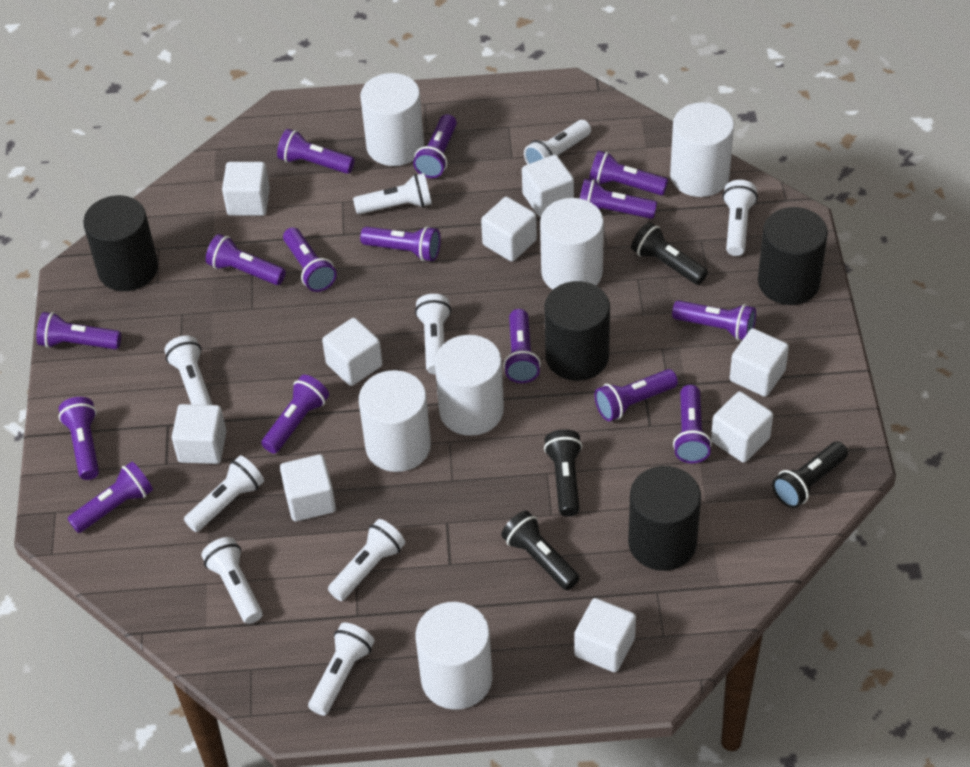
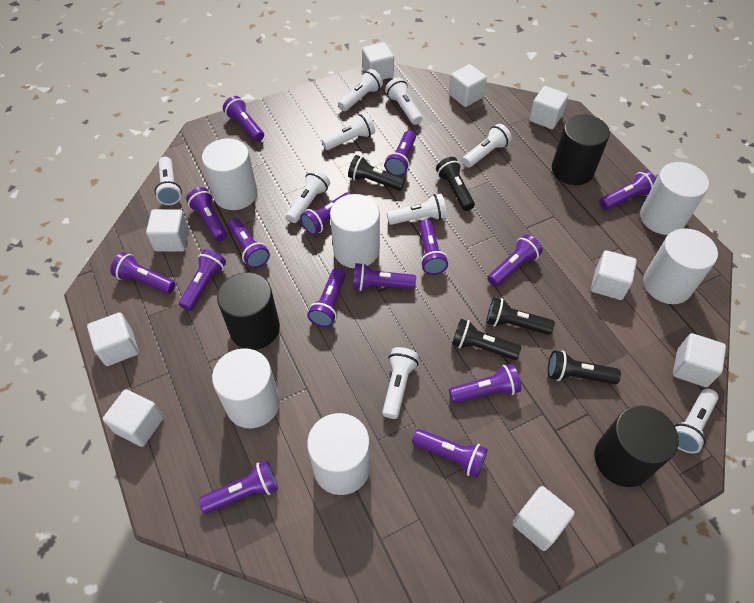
black cylinder: 4 -> 3
black flashlight: 4 -> 5

